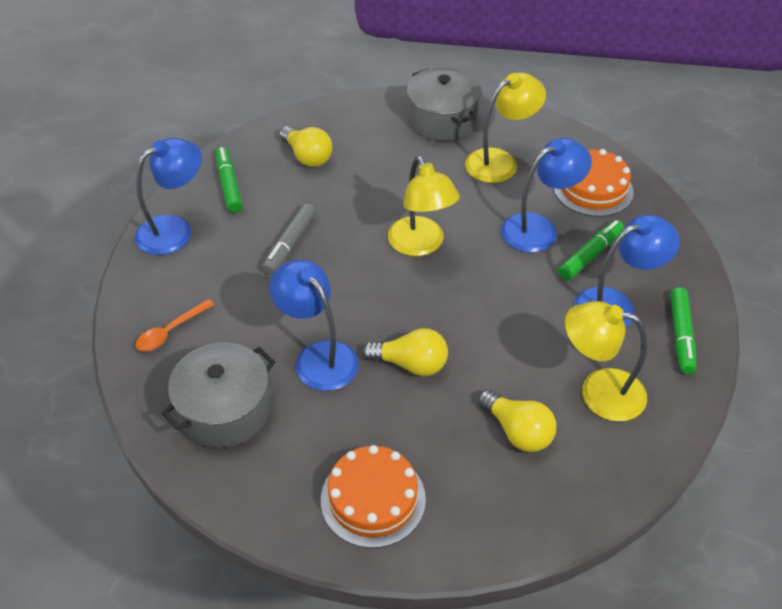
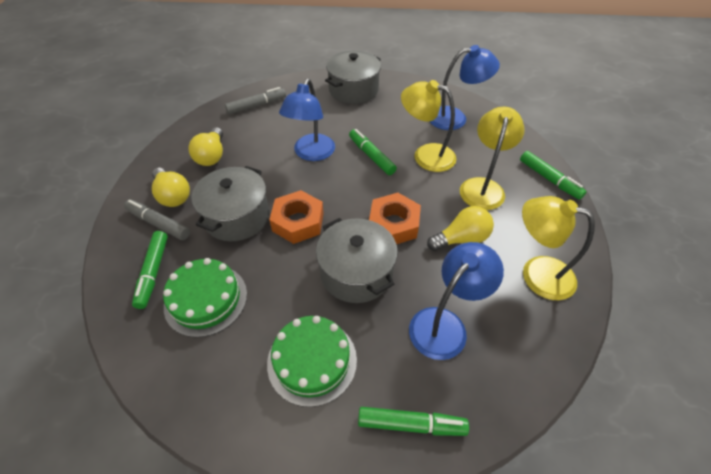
blue lamp: 4 -> 3
green cake: 0 -> 2
green marker: 3 -> 4
grey marker: 1 -> 2
grey pot: 2 -> 3
orange cake: 2 -> 0
orange nut: 0 -> 2
orange spoon: 1 -> 0

